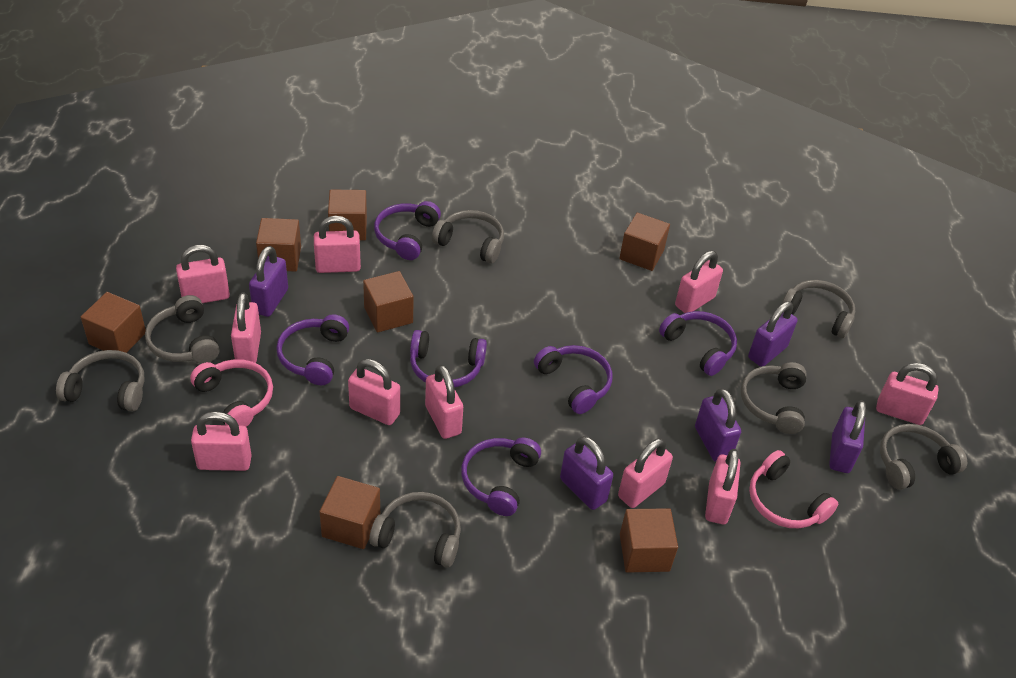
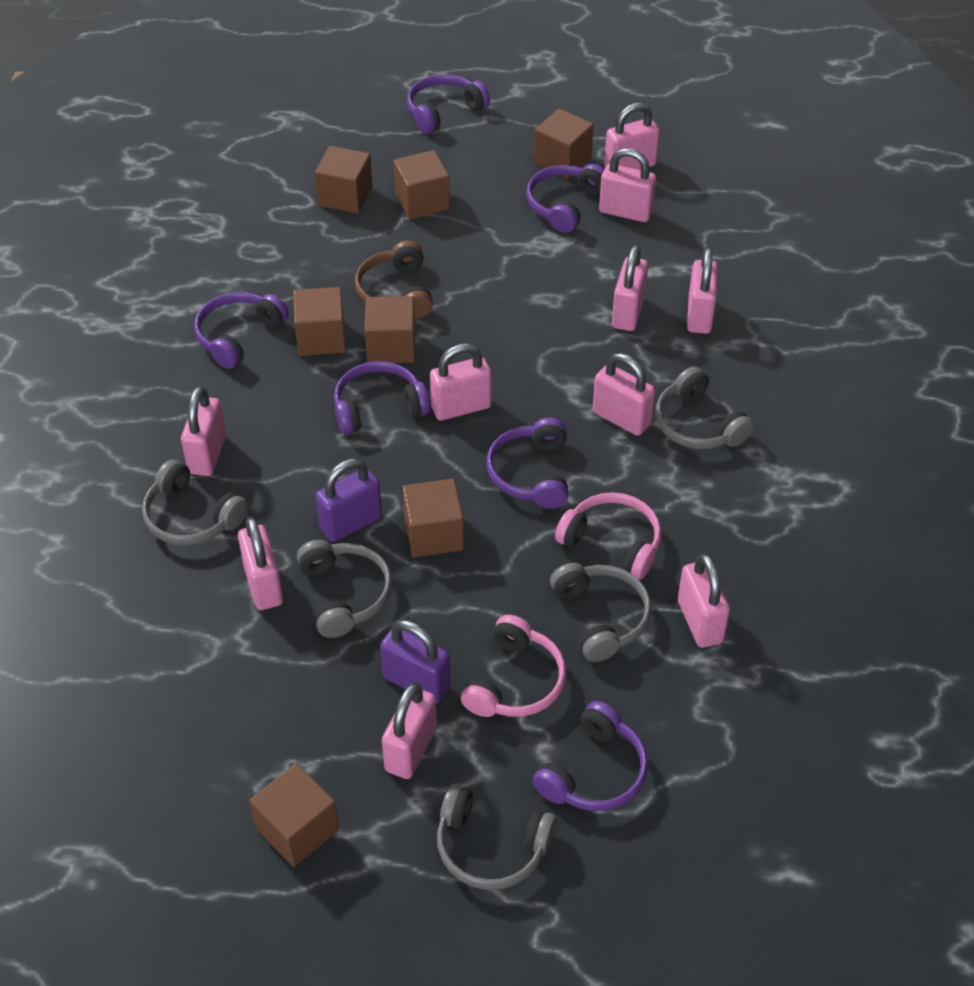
brown headphones: 0 -> 1
grey headphones: 7 -> 5
purple padlock: 5 -> 2

